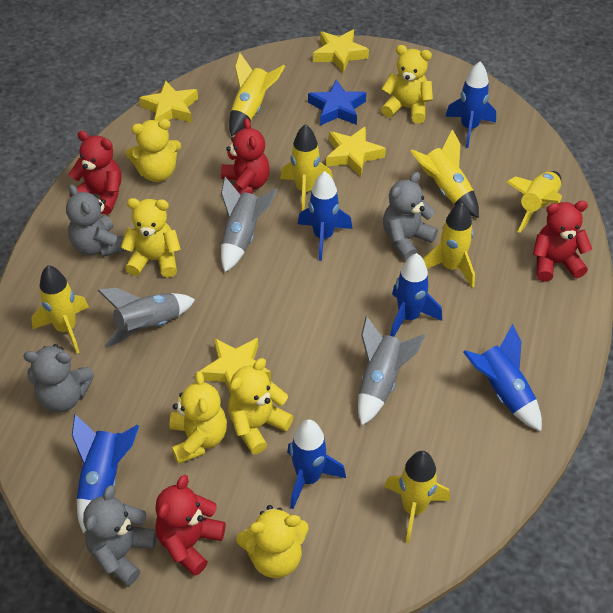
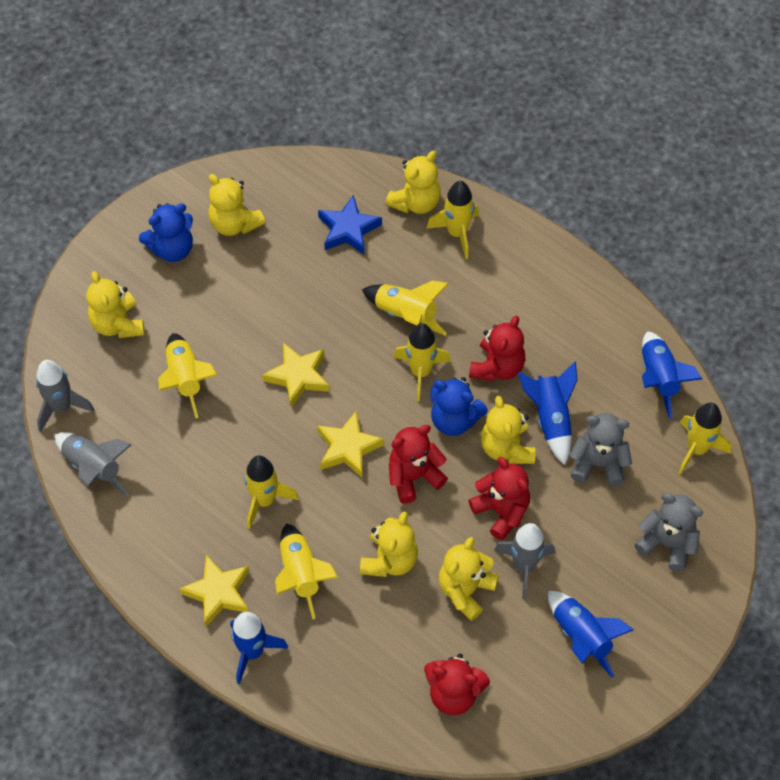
blue rocket: 6 -> 4
blue teddy bear: 0 -> 2
grey teddy bear: 4 -> 2
yellow star: 4 -> 3

